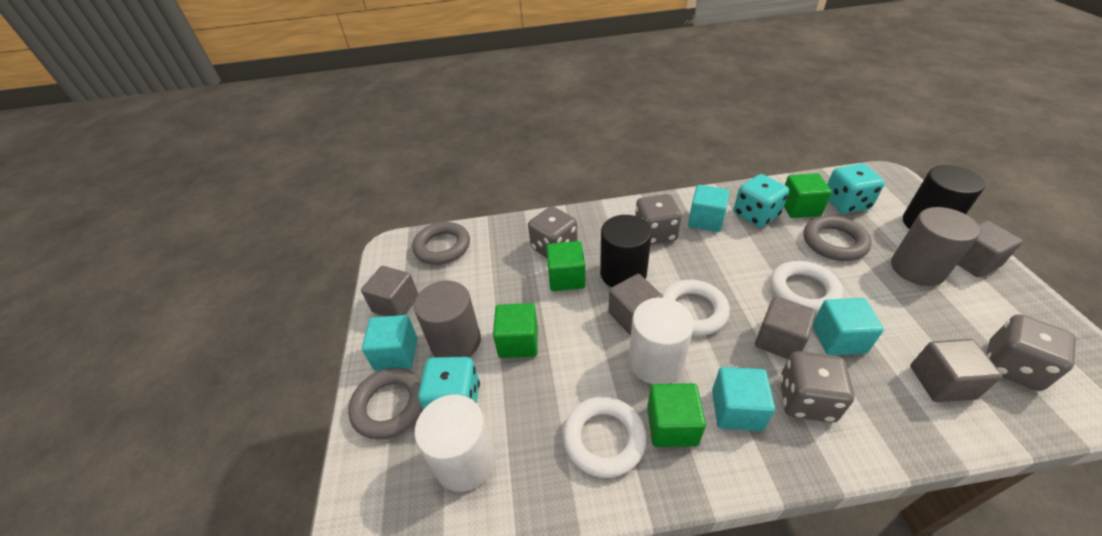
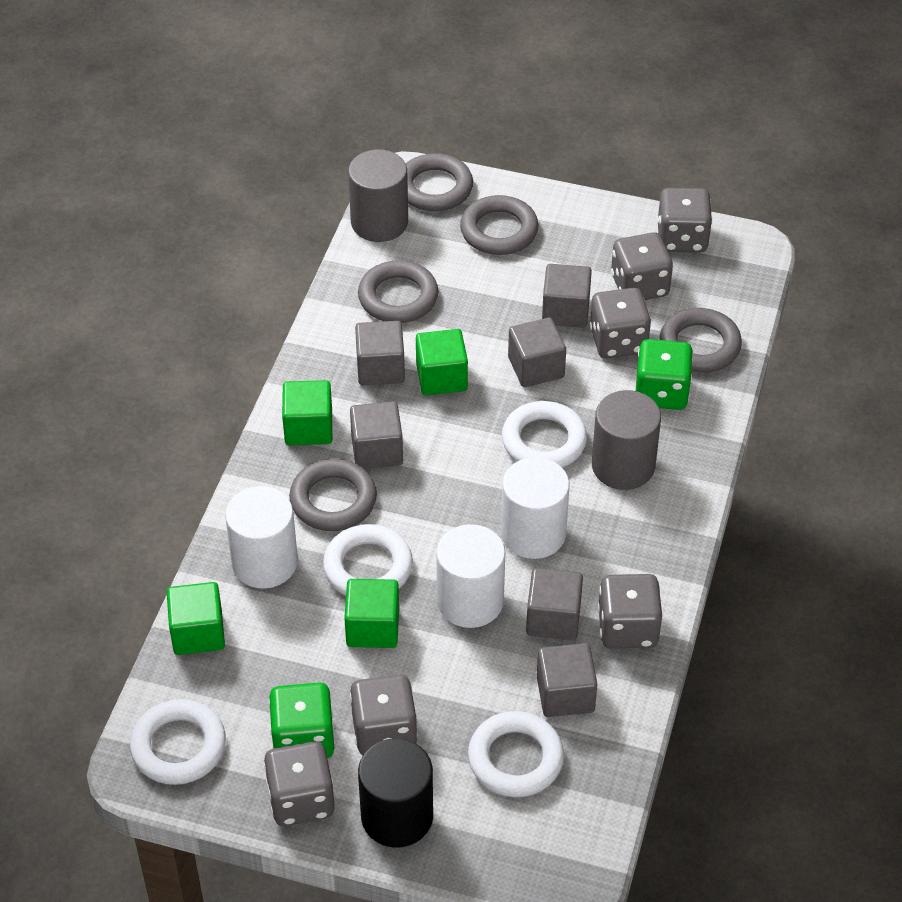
black cylinder: 2 -> 1
green dice: 0 -> 2
grey cube: 5 -> 6
grey dice: 4 -> 6
grey ring: 3 -> 5
turquoise cube: 4 -> 0
turquoise dice: 3 -> 0
white cylinder: 2 -> 3
white ring: 3 -> 4

